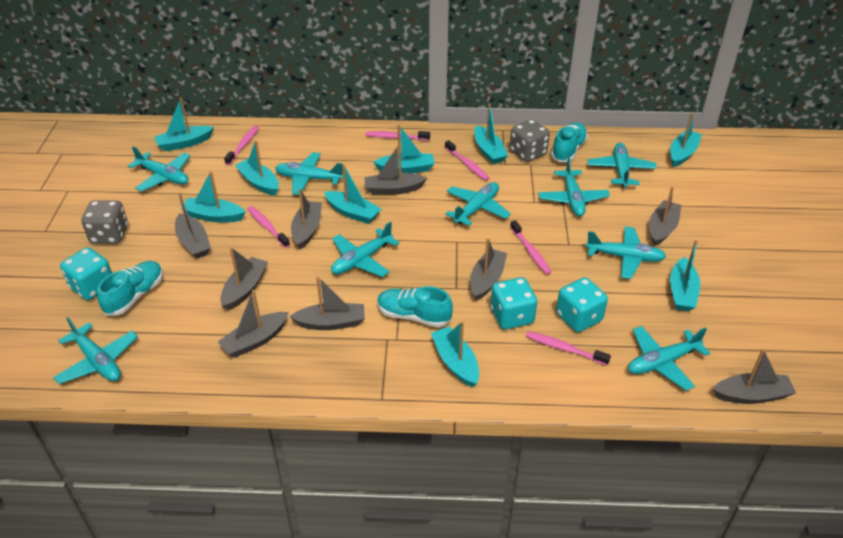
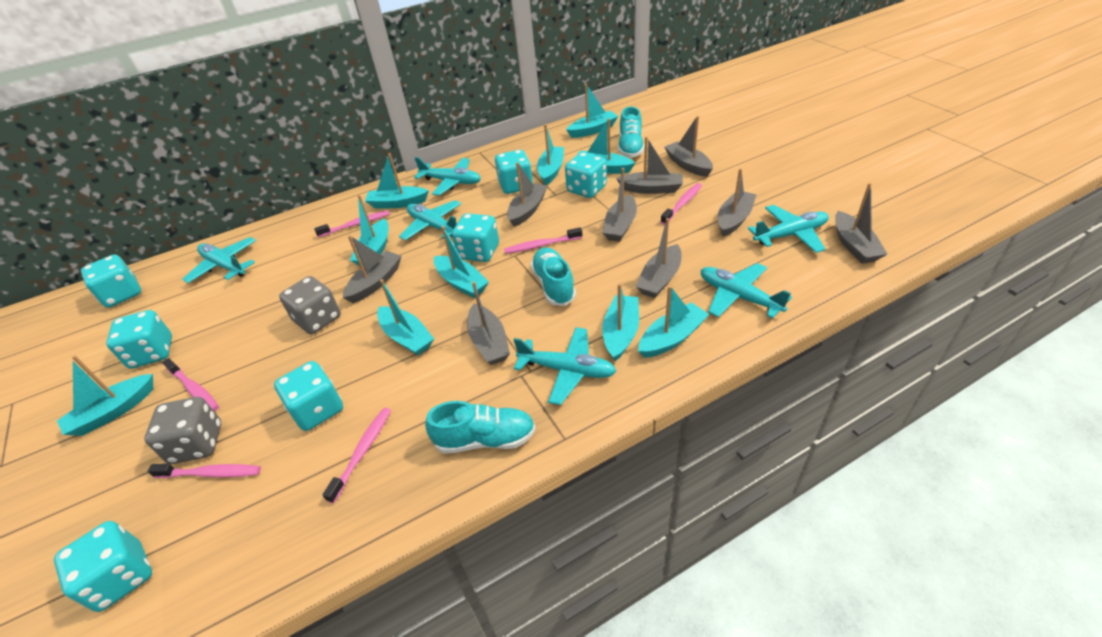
turquoise boat: 9 -> 10
turquoise dice: 3 -> 7
turquoise plane: 9 -> 6

